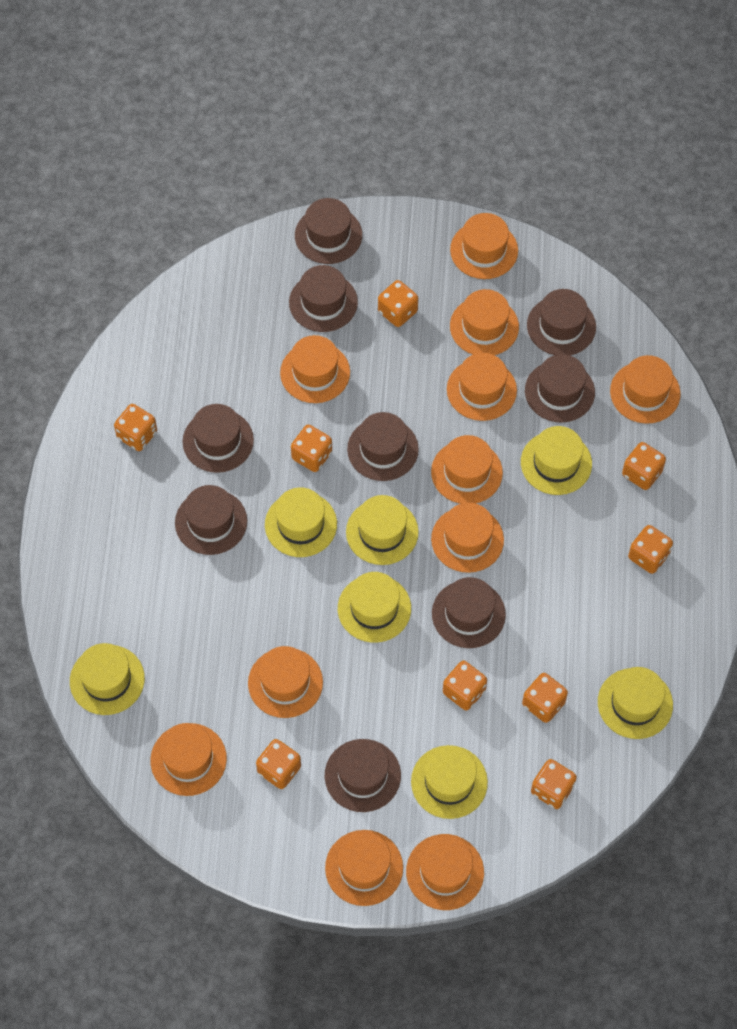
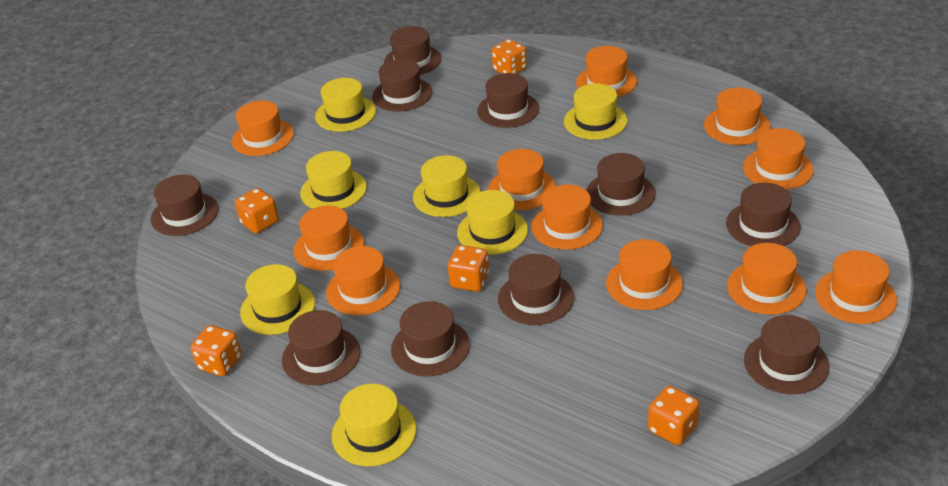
brown hat: 9 -> 10
orange dice: 9 -> 5

